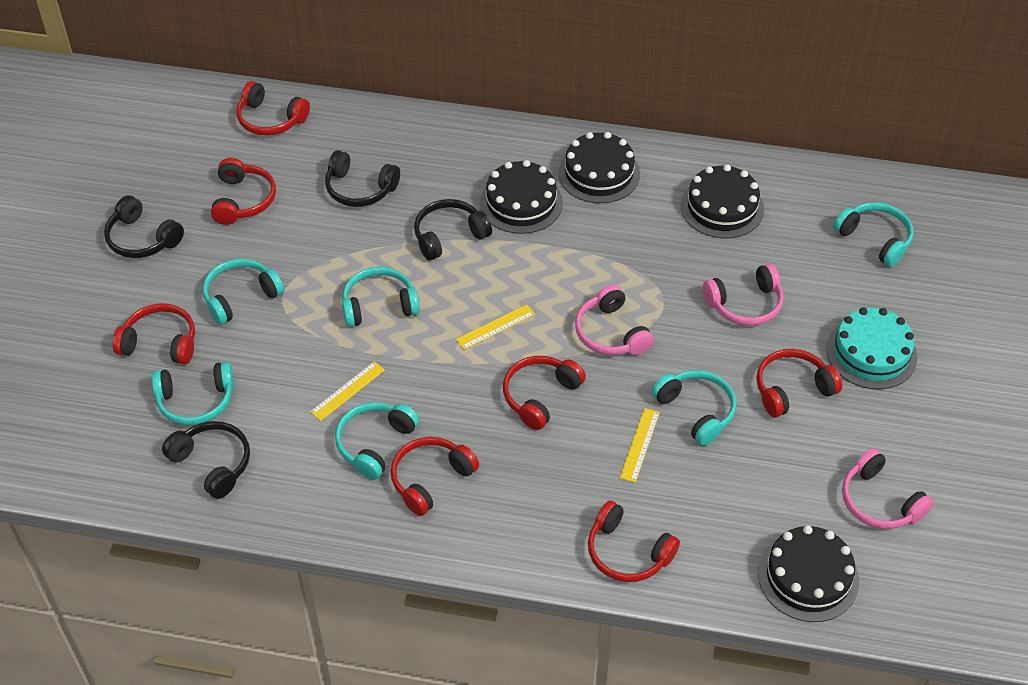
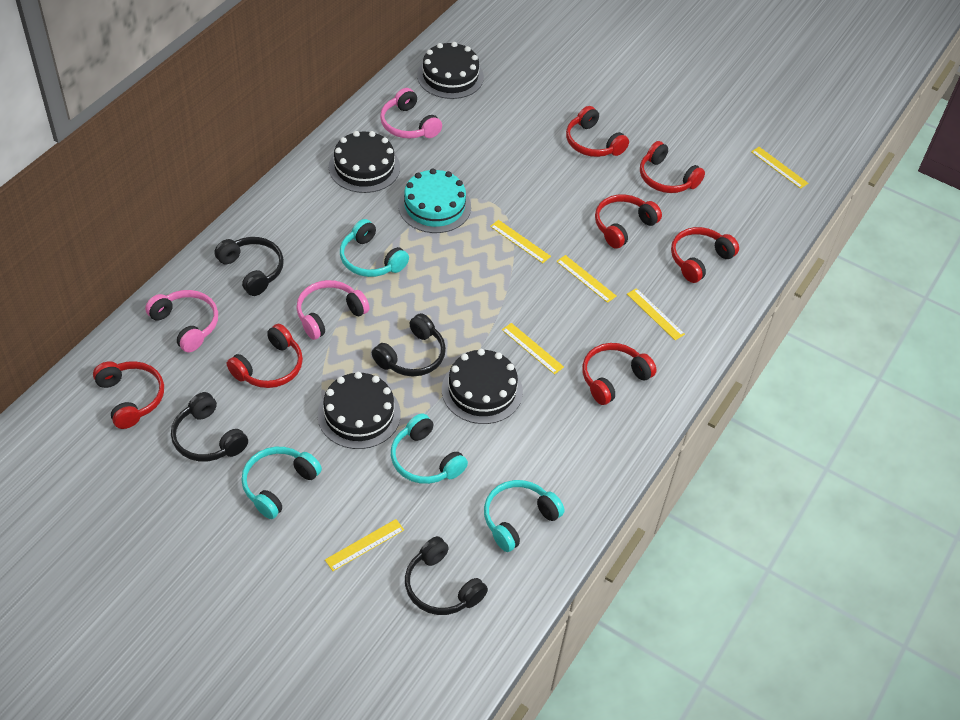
turquoise headphones: 6 -> 4
yellow ruler: 3 -> 6

